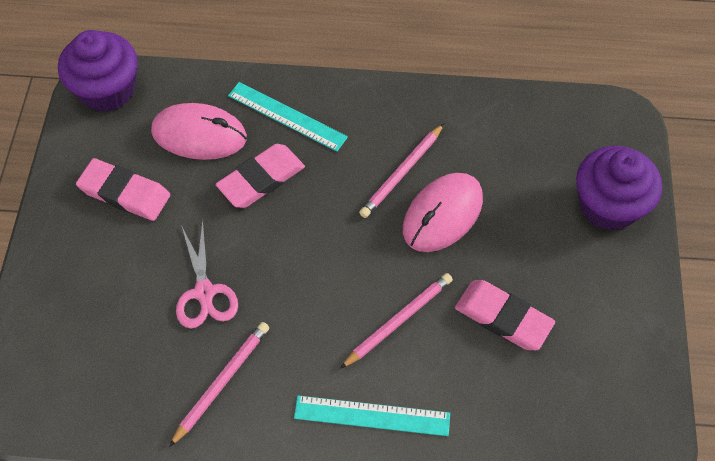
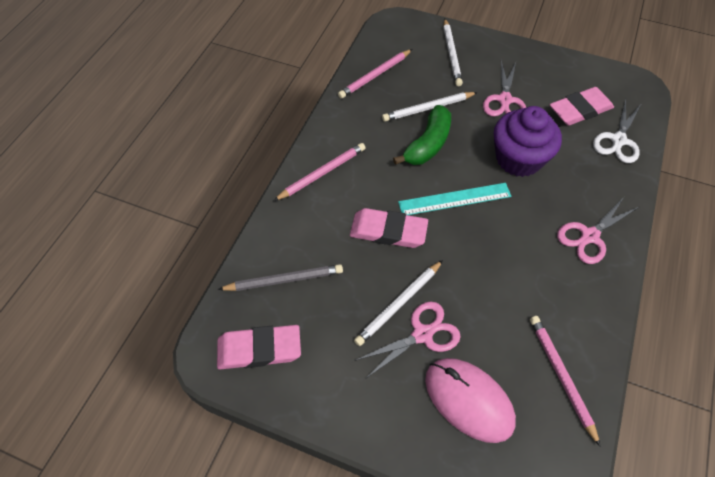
green banana: 0 -> 1
grey pencil: 0 -> 1
pink mouse: 2 -> 1
pink scissors: 1 -> 3
purple cupcake: 2 -> 1
turquoise ruler: 2 -> 1
white pencil: 0 -> 3
white scissors: 0 -> 1

